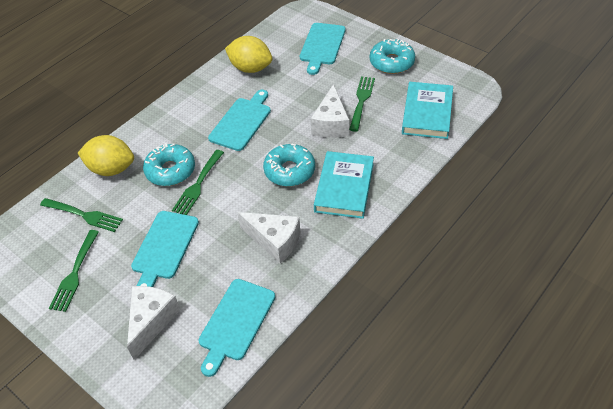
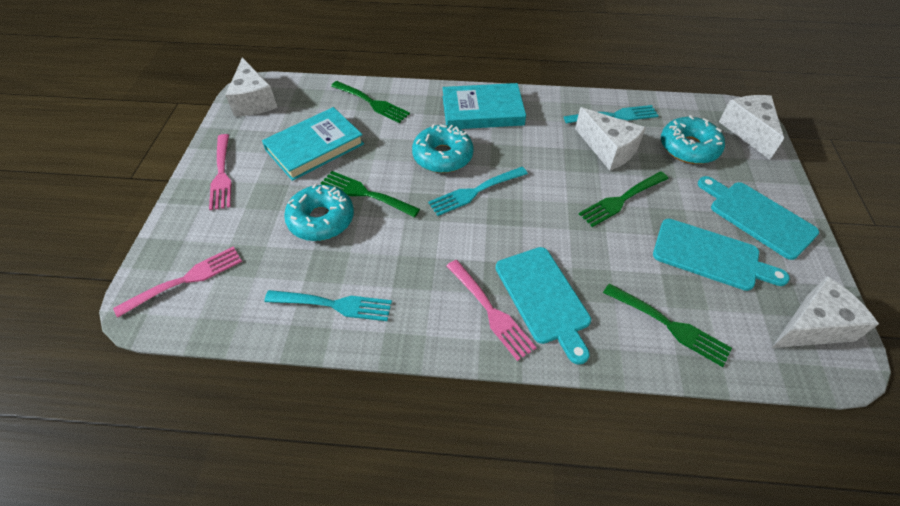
pink fork: 0 -> 3
turquoise cutting board: 4 -> 3
turquoise fork: 0 -> 3
white cheese: 3 -> 4
yellow lemon: 2 -> 0

